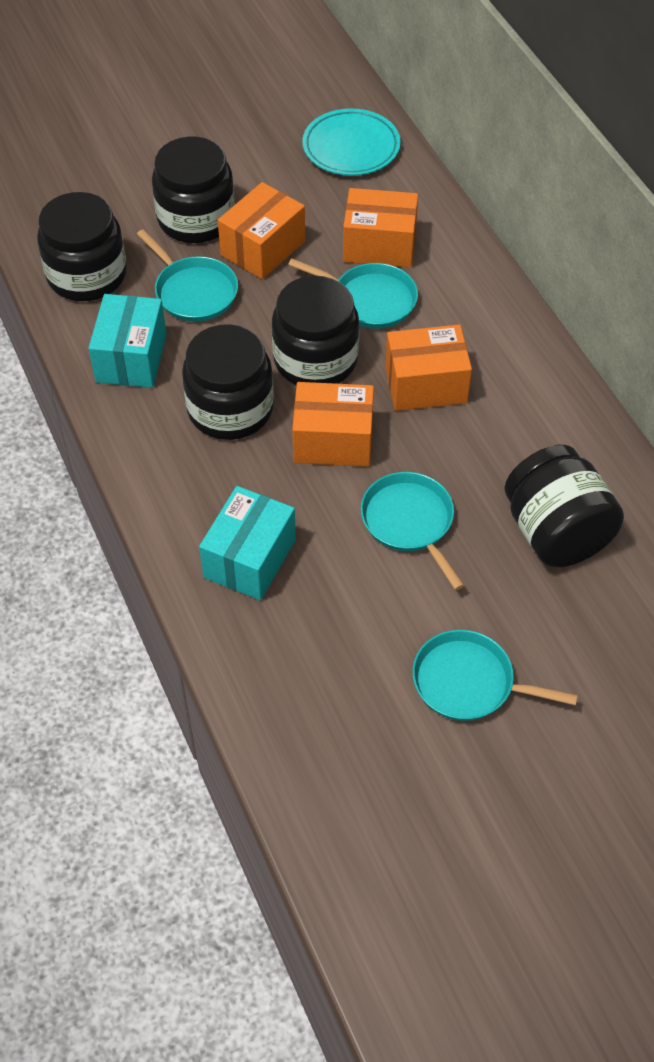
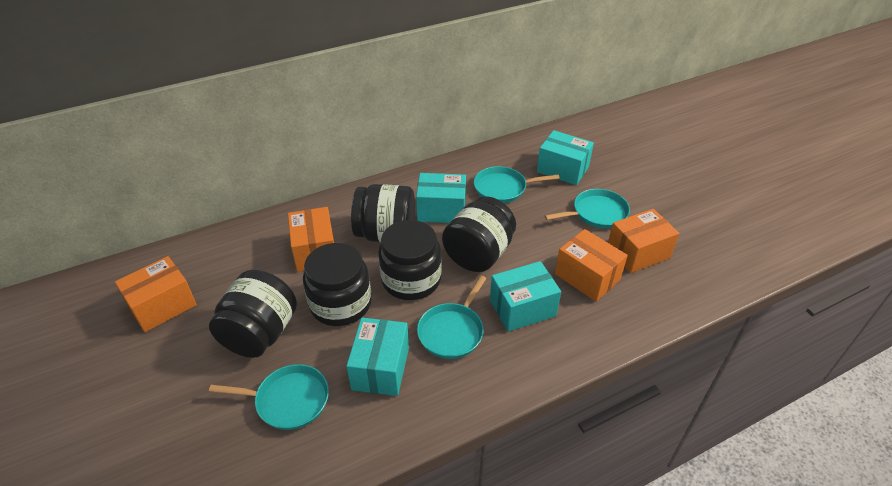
turquoise box: 2 -> 4
turquoise plate: 1 -> 0

